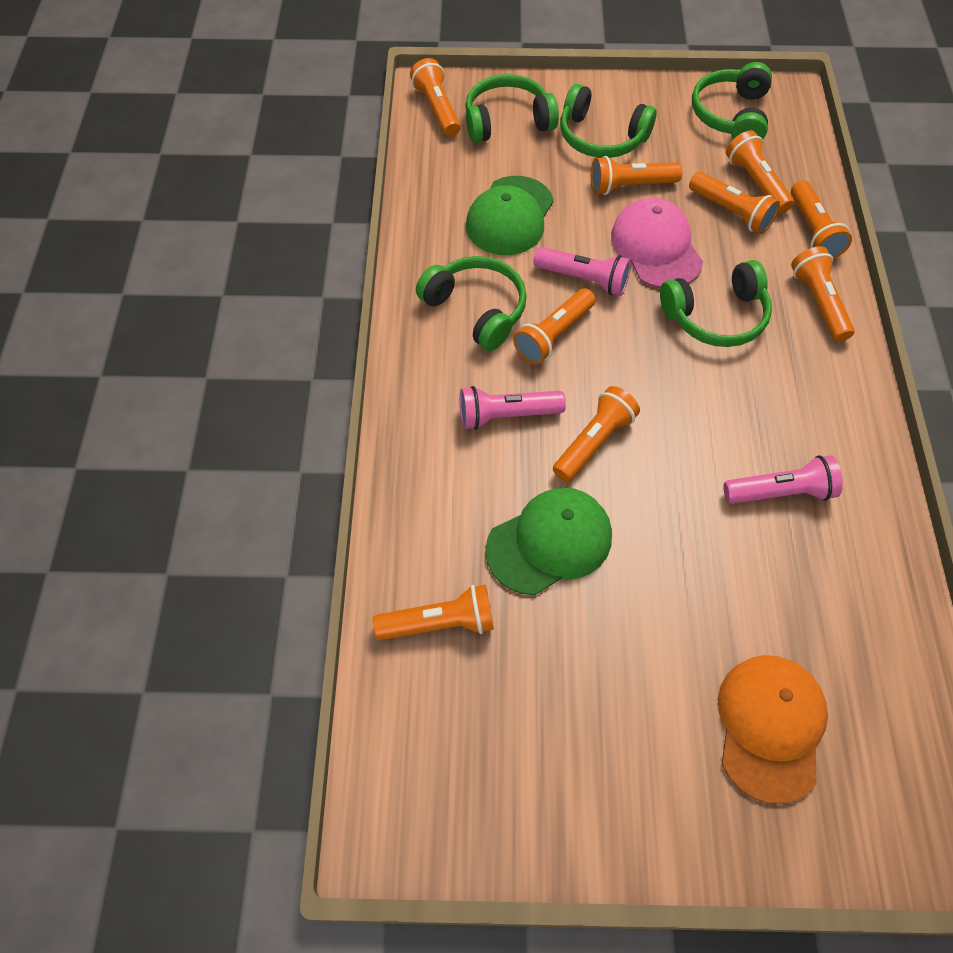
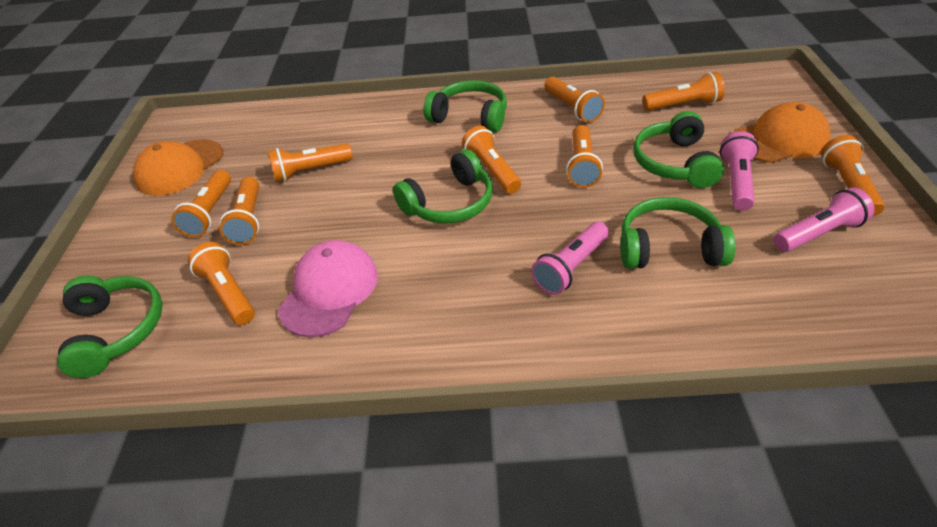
green cap: 2 -> 0
orange cap: 1 -> 2

